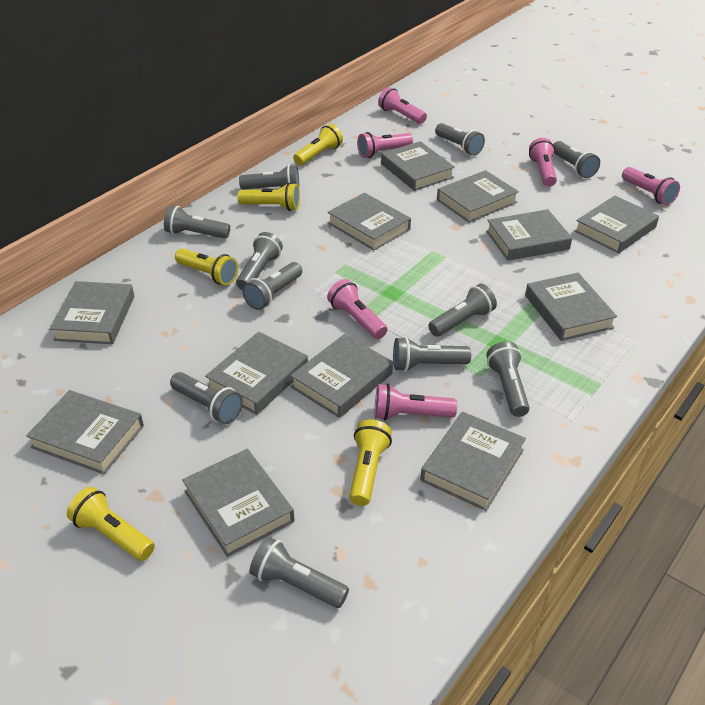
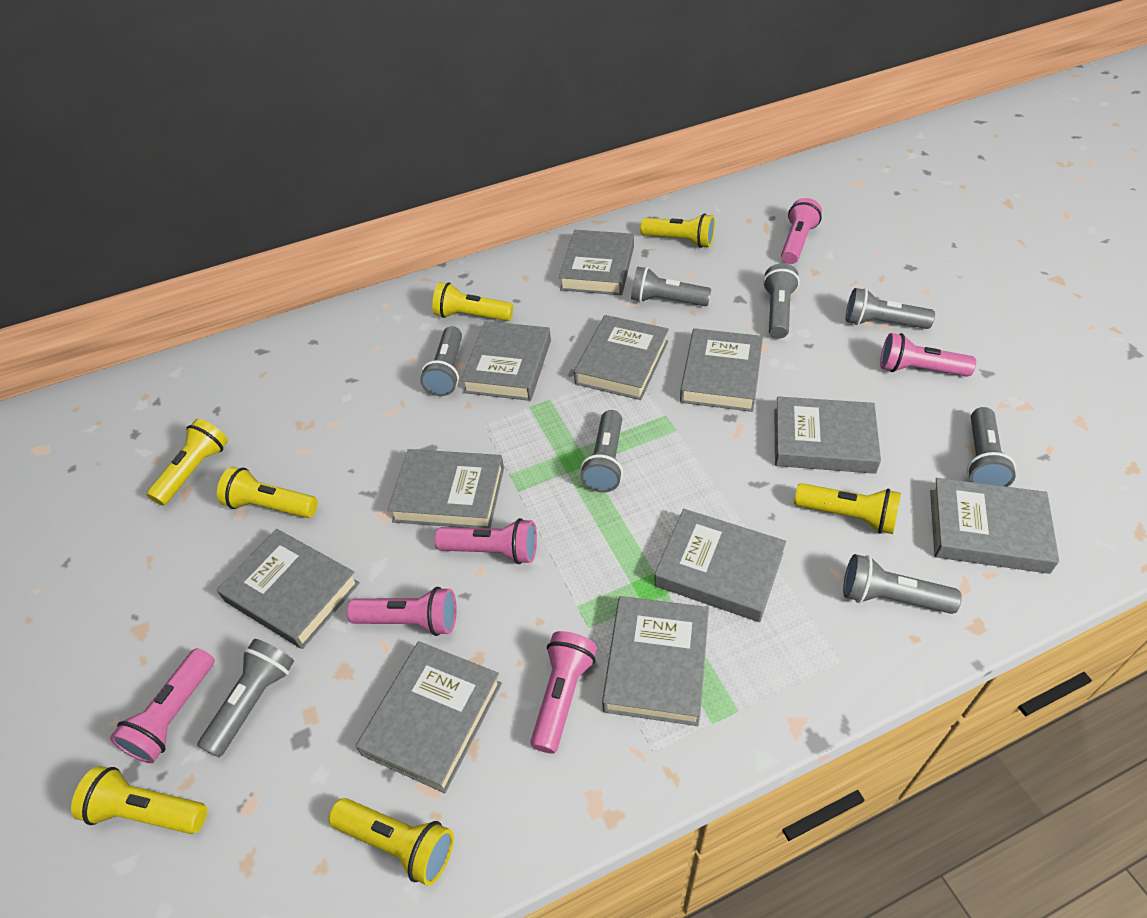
grey book: 12 -> 11
grey flashlight: 11 -> 8
yellow flashlight: 5 -> 7

